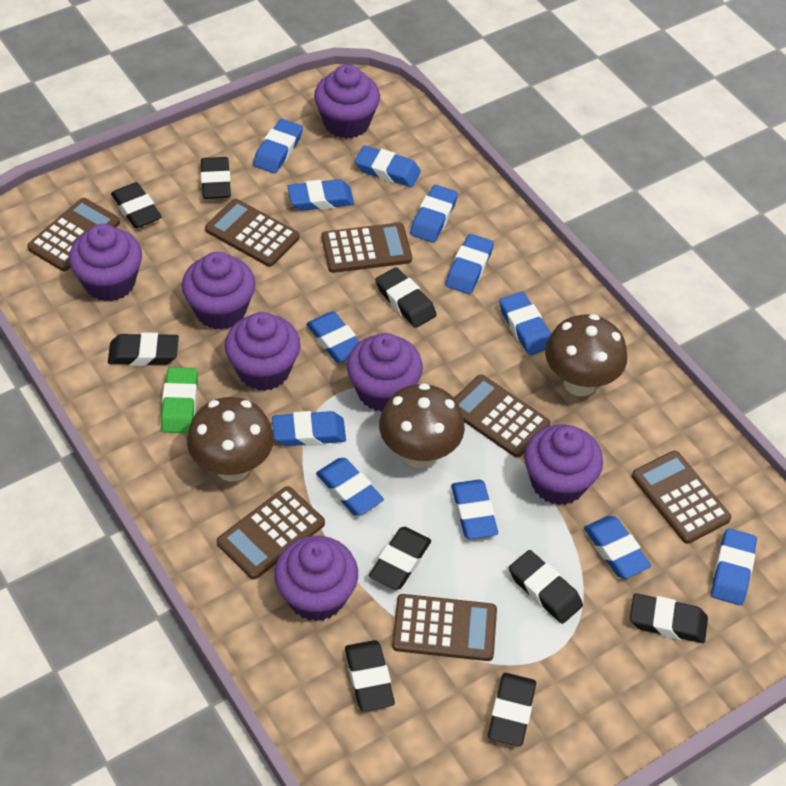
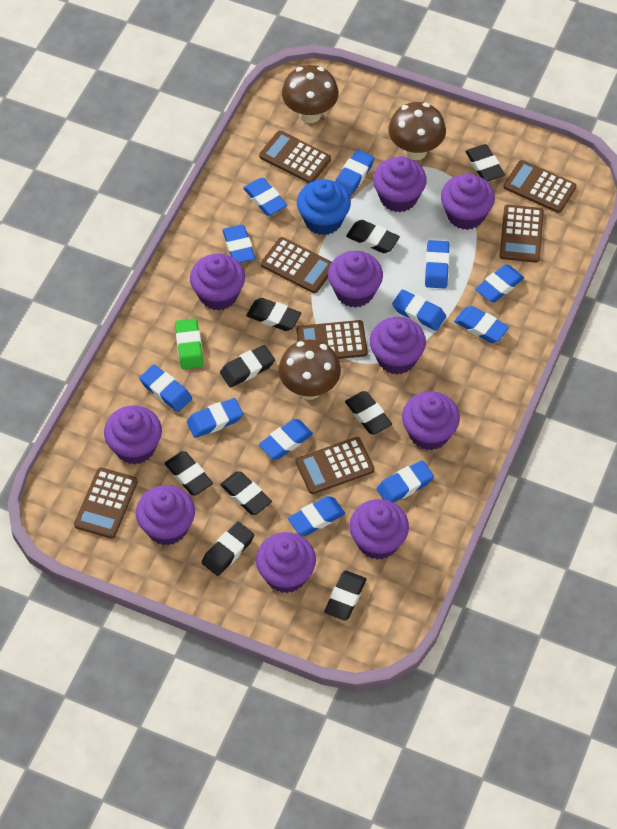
blue cupcake: 0 -> 1
purple cupcake: 7 -> 10

